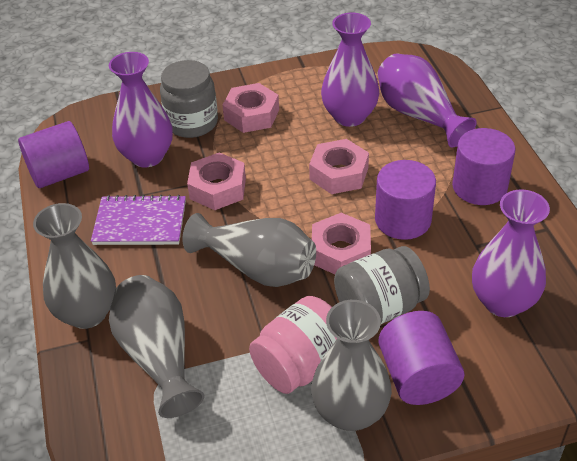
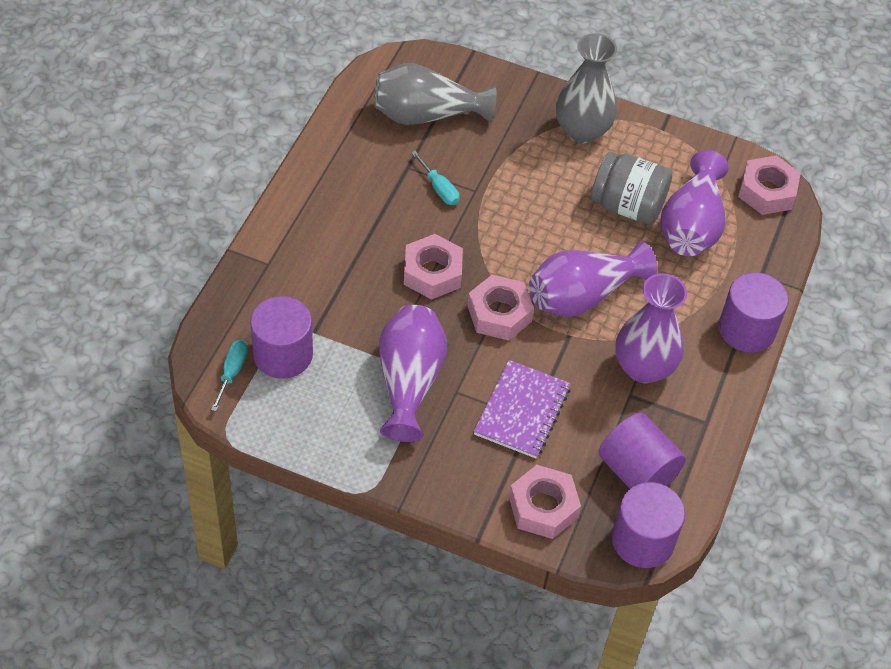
grey jar: 2 -> 1
grey vase: 4 -> 2
pink jar: 1 -> 0
turquoise screwdriver: 0 -> 2

